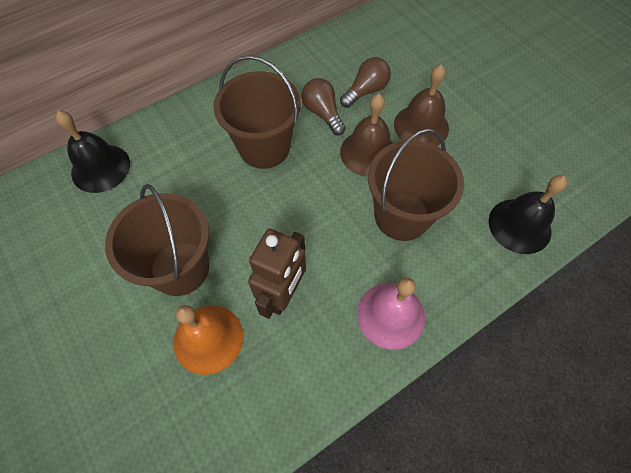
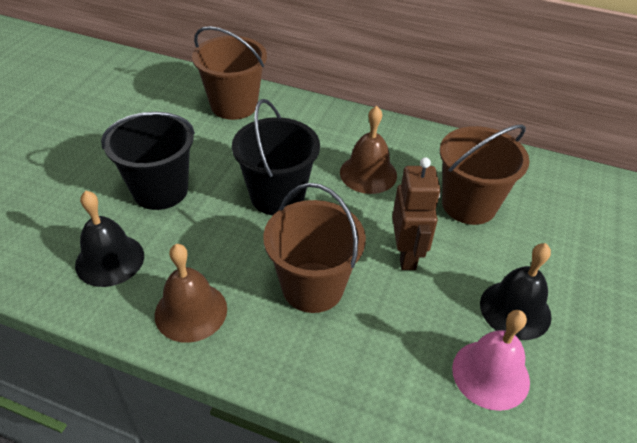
black bucket: 0 -> 2
brown light bulb: 2 -> 0
orange bell: 1 -> 0

